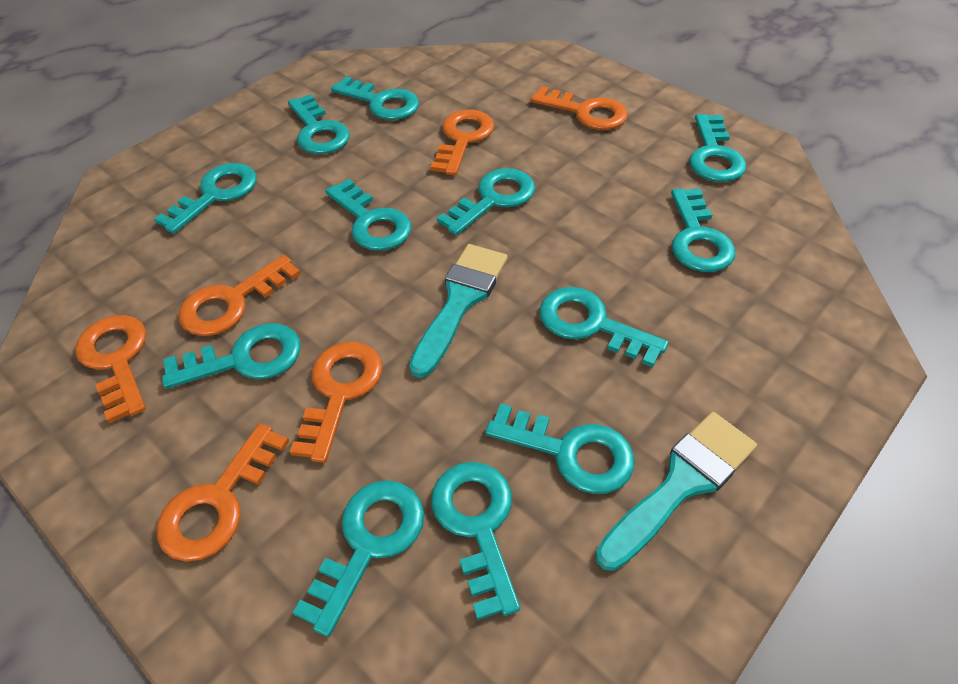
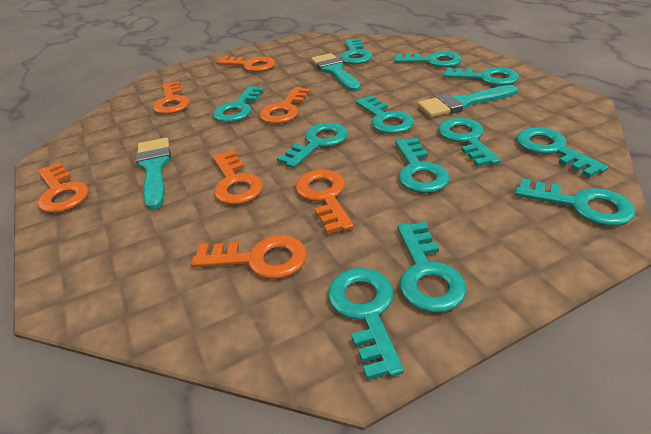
orange key: 6 -> 7
turquoise brush: 2 -> 3

